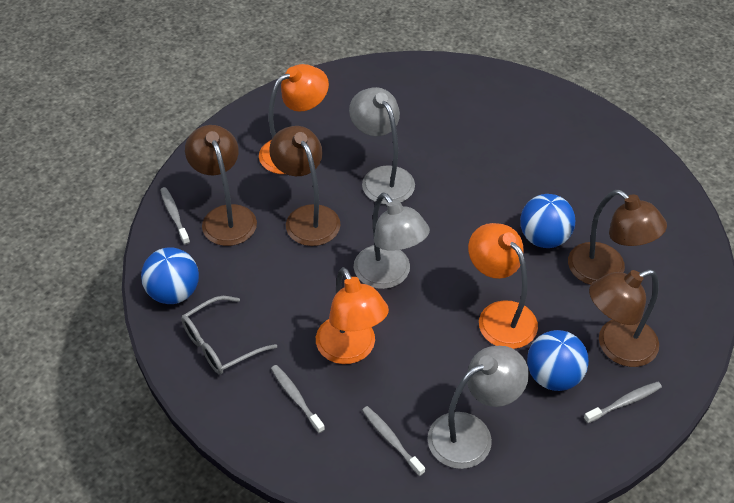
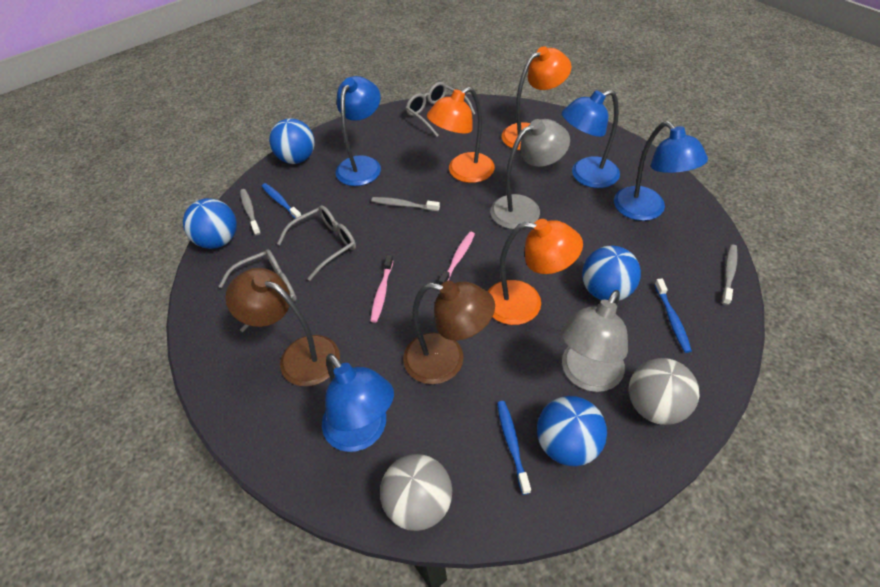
blue ball: 3 -> 4
blue lamp: 0 -> 4
blue toothbrush: 0 -> 3
brown lamp: 4 -> 2
grey ball: 0 -> 2
grey glasses: 1 -> 3
grey lamp: 3 -> 2
grey toothbrush: 4 -> 3
pink toothbrush: 0 -> 2

